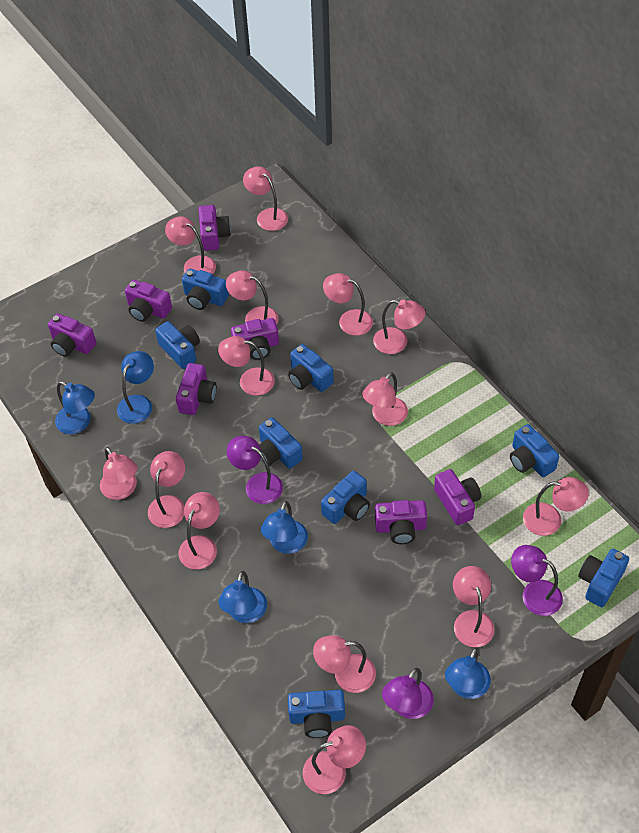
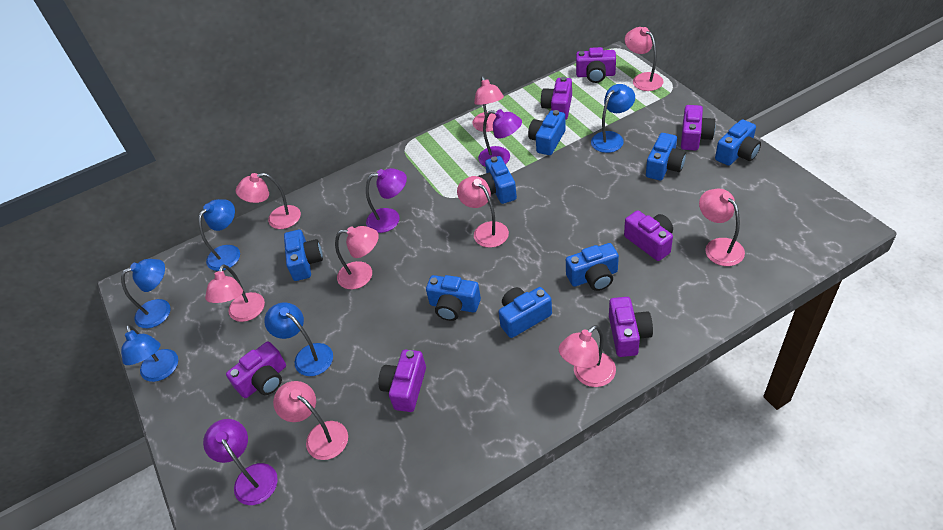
pink lamp: 14 -> 9

